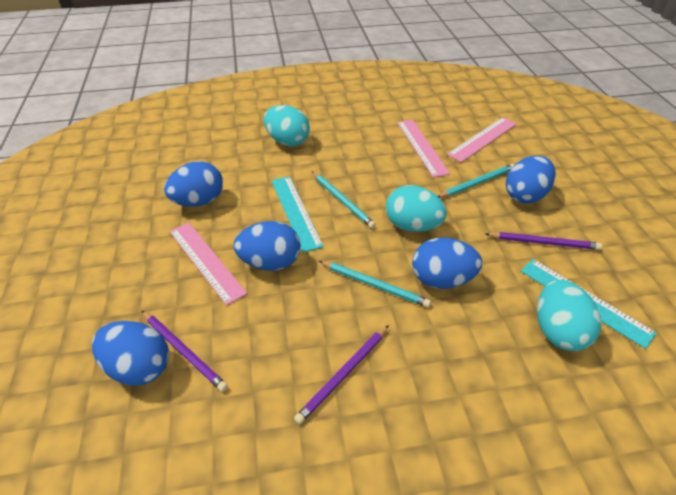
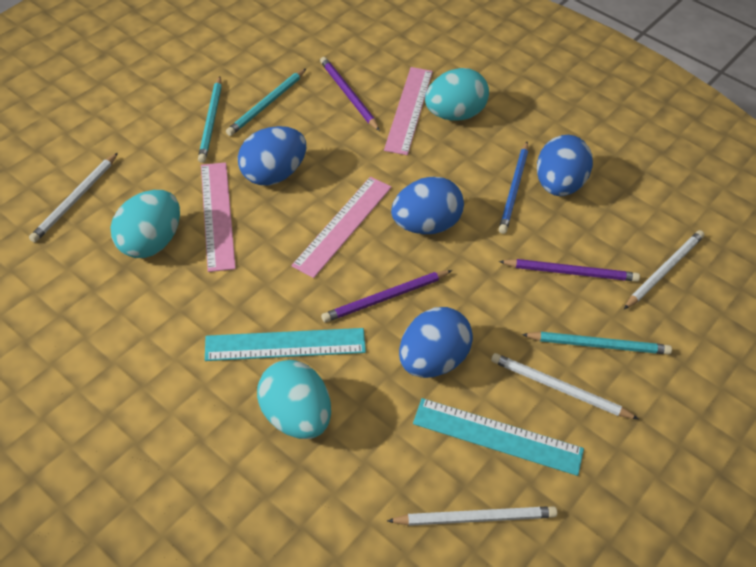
blue egg: 5 -> 4
blue pencil: 0 -> 1
white pencil: 0 -> 4

